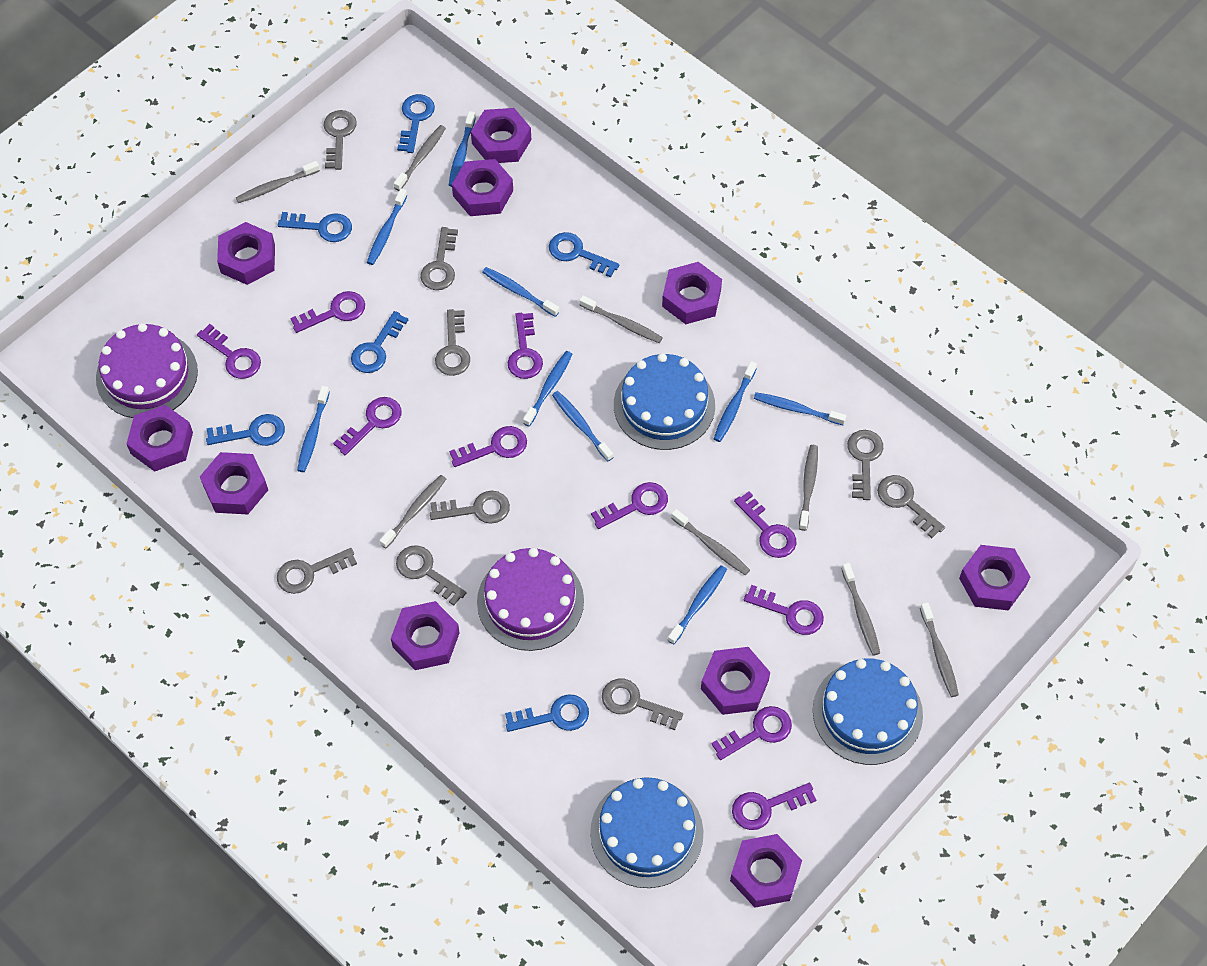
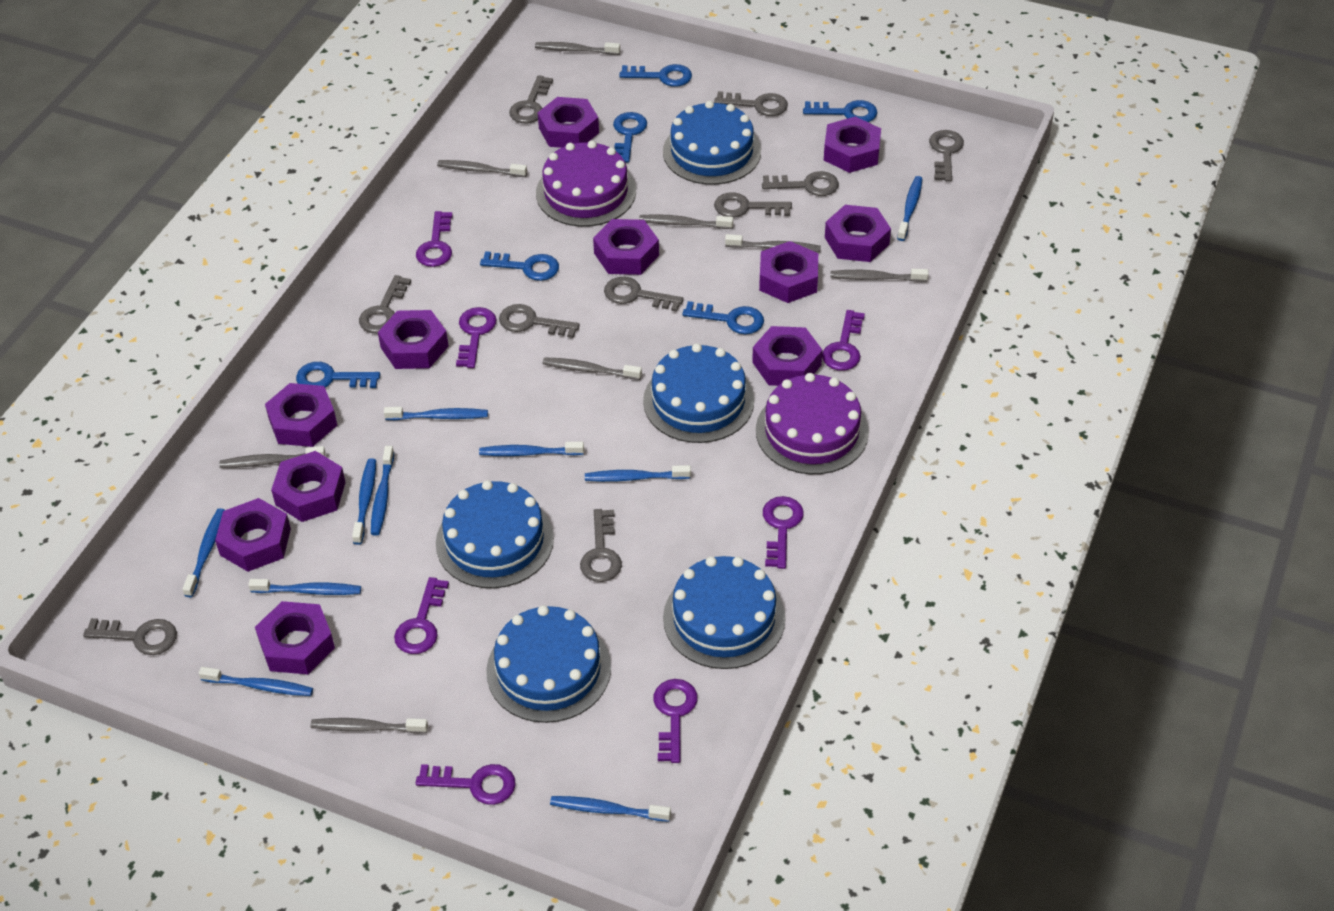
blue cake: 3 -> 5
blue toothbrush: 9 -> 10
grey key: 9 -> 10
purple key: 10 -> 7
purple nut: 10 -> 11

